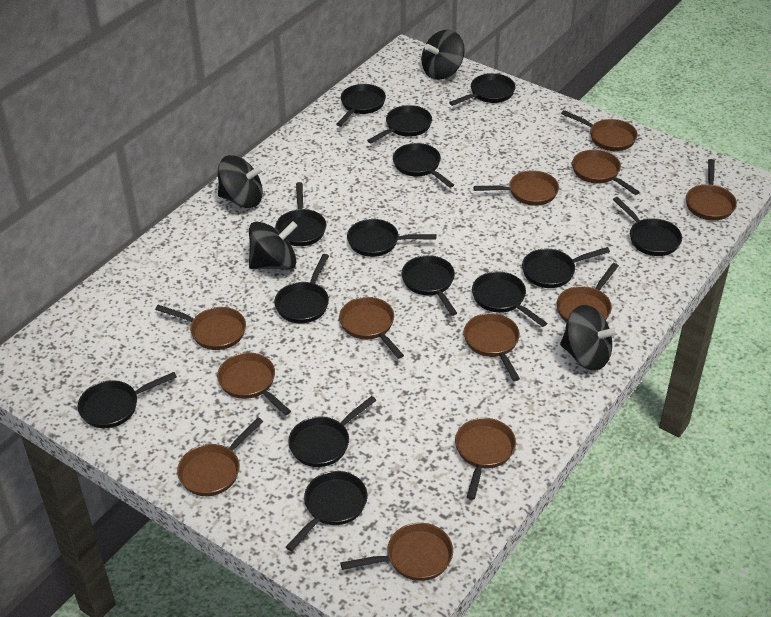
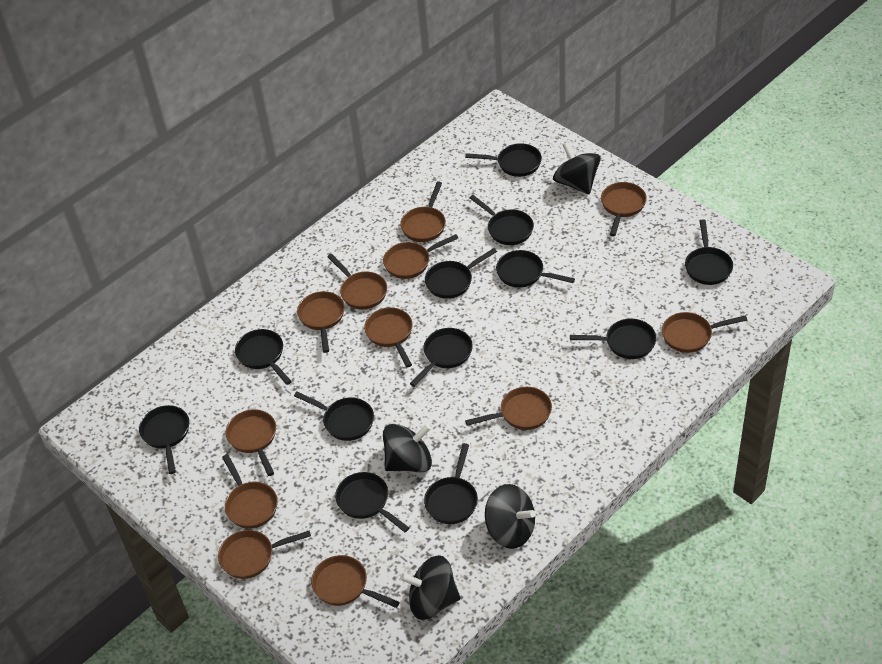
black pan: 14 -> 12

